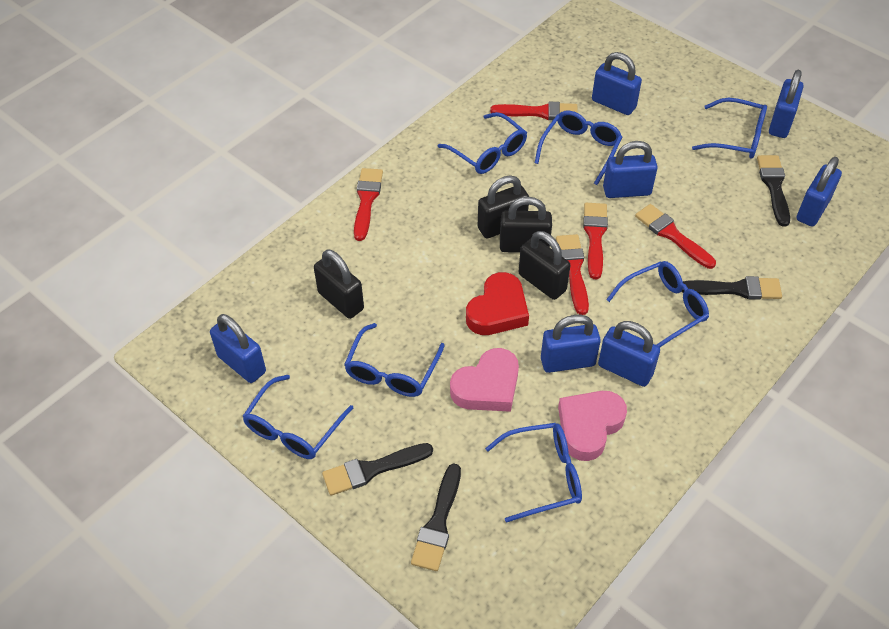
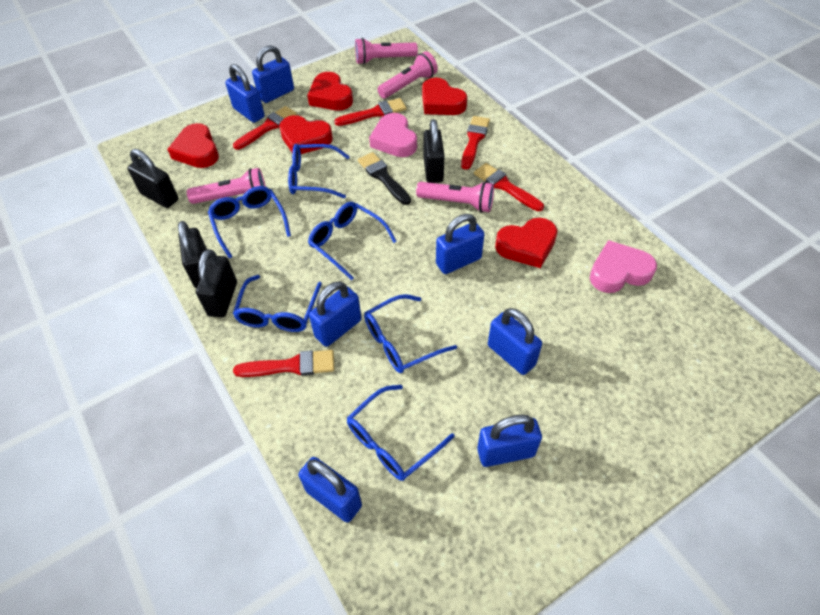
black brush: 4 -> 1
blue glasses: 7 -> 6
pink flashlight: 0 -> 4
red heart: 1 -> 5

